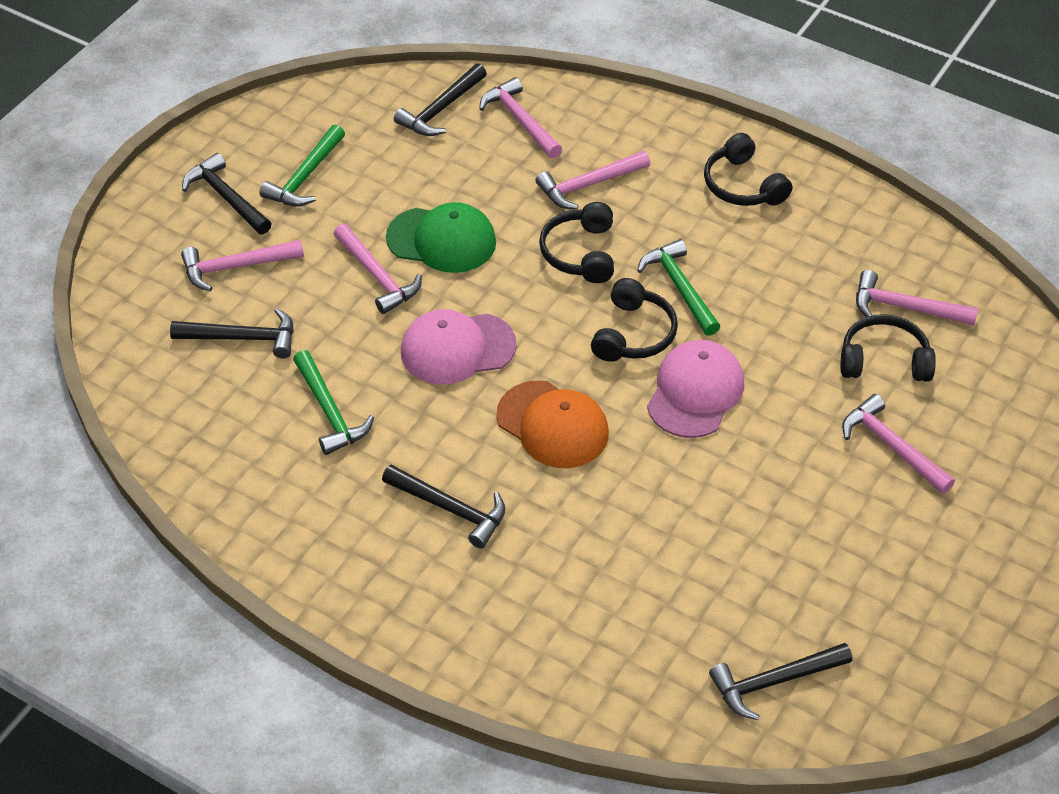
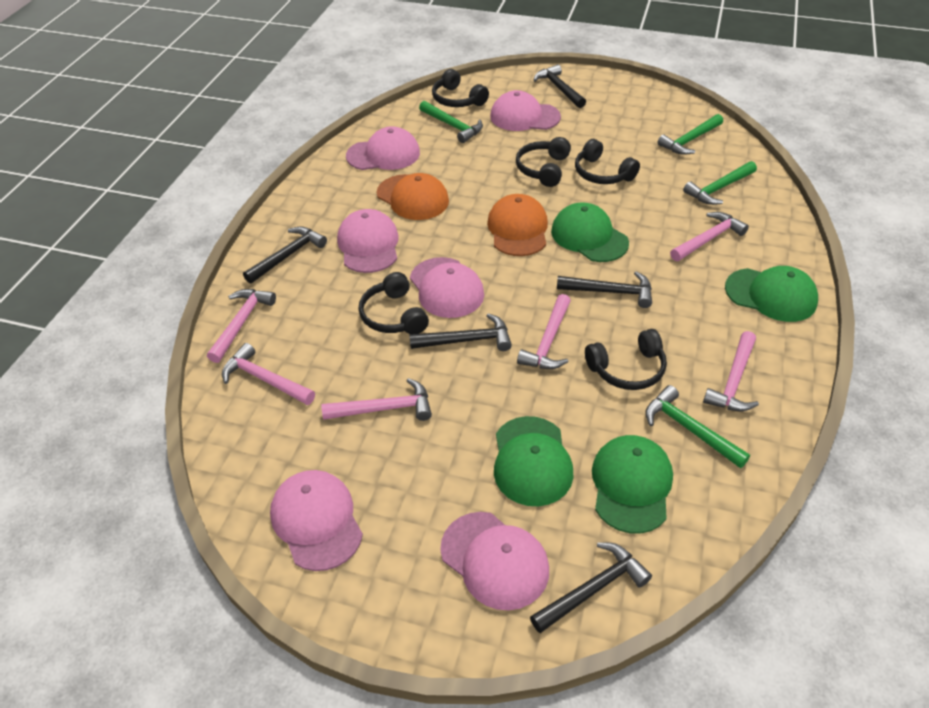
black headphones: 4 -> 5
green cap: 1 -> 4
green hammer: 3 -> 4
orange cap: 1 -> 2
pink cap: 2 -> 6

